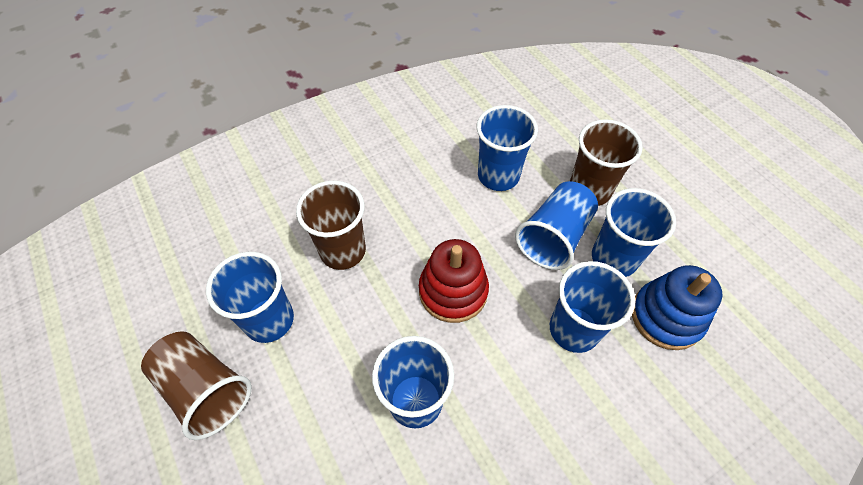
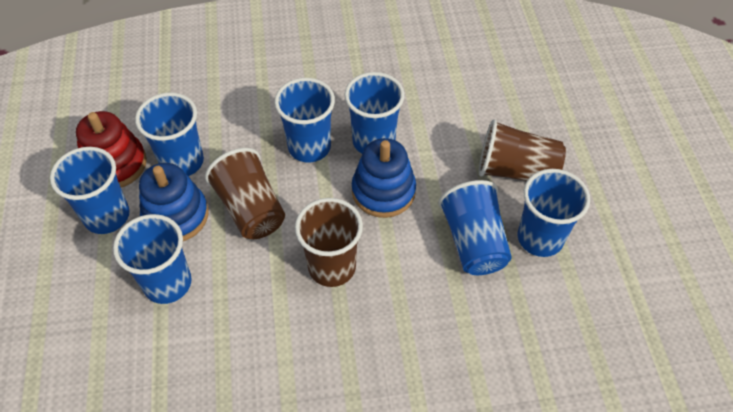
blue cup: 6 -> 7
blue stacking toy: 1 -> 2

